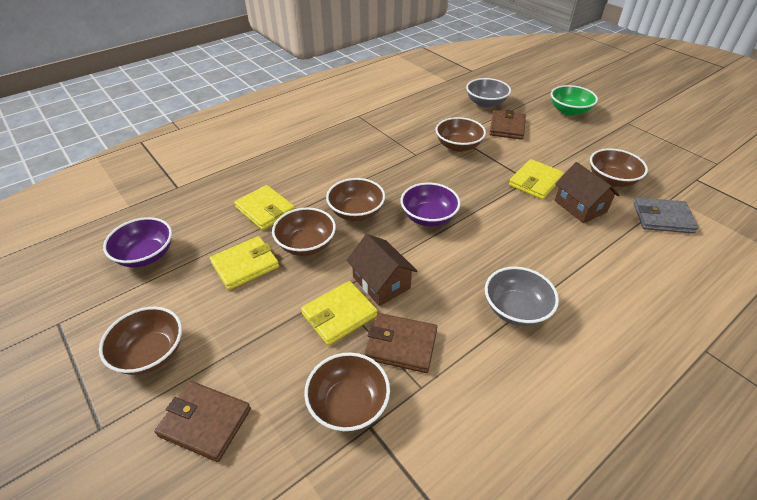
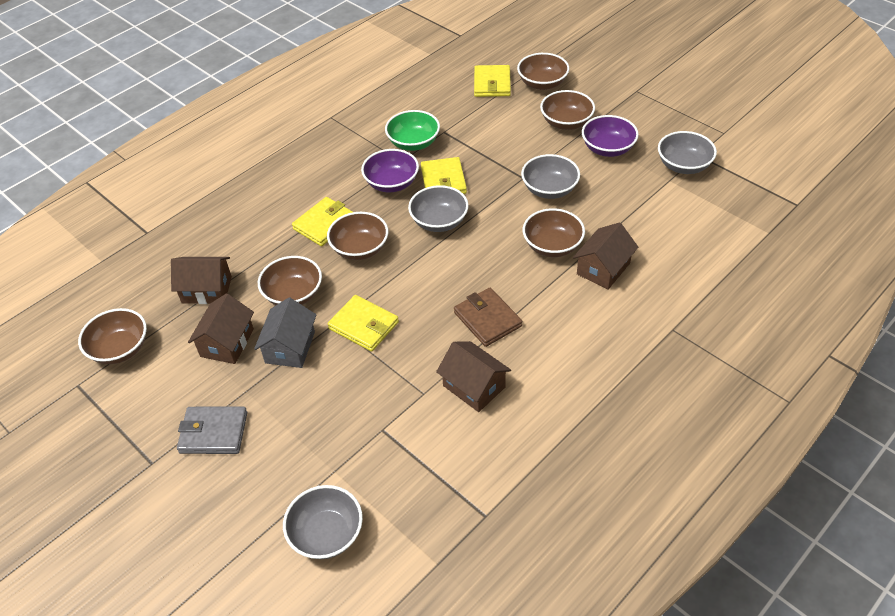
brown house: 2 -> 4
brown wallet: 3 -> 1
grey bowl: 2 -> 4
grey house: 0 -> 1

